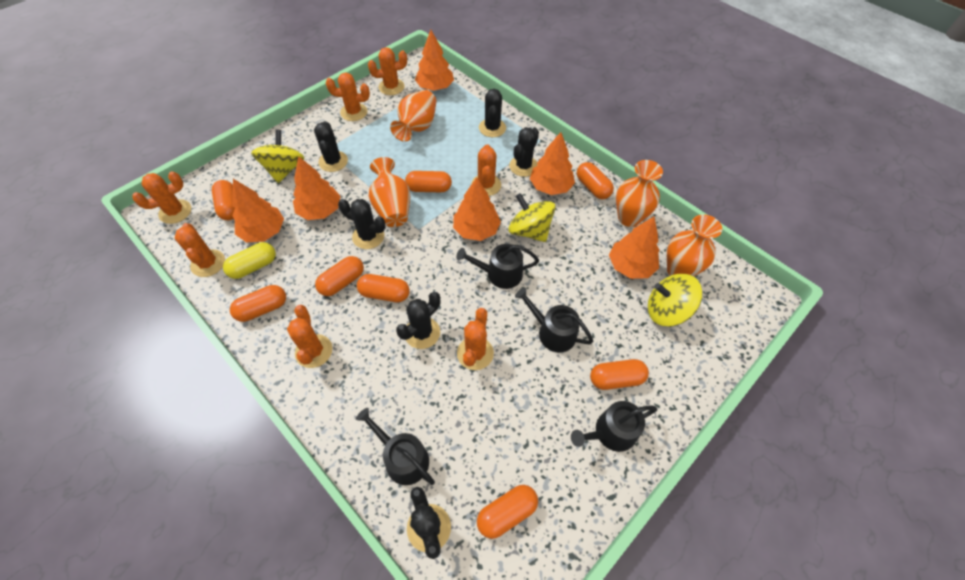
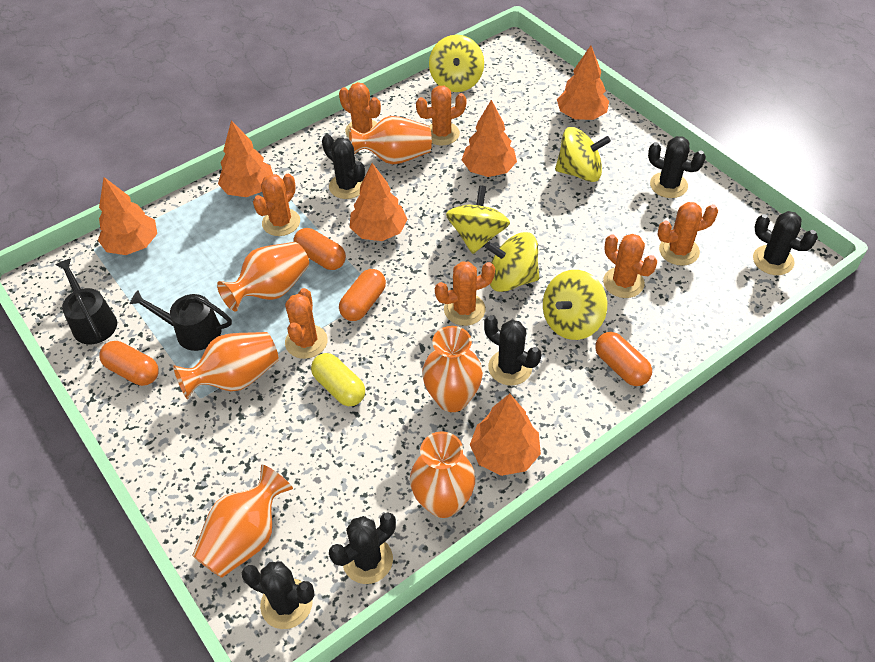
black watering can: 4 -> 2
orange capsule: 8 -> 4
orange vase: 4 -> 6
yellow spinning top: 3 -> 5

